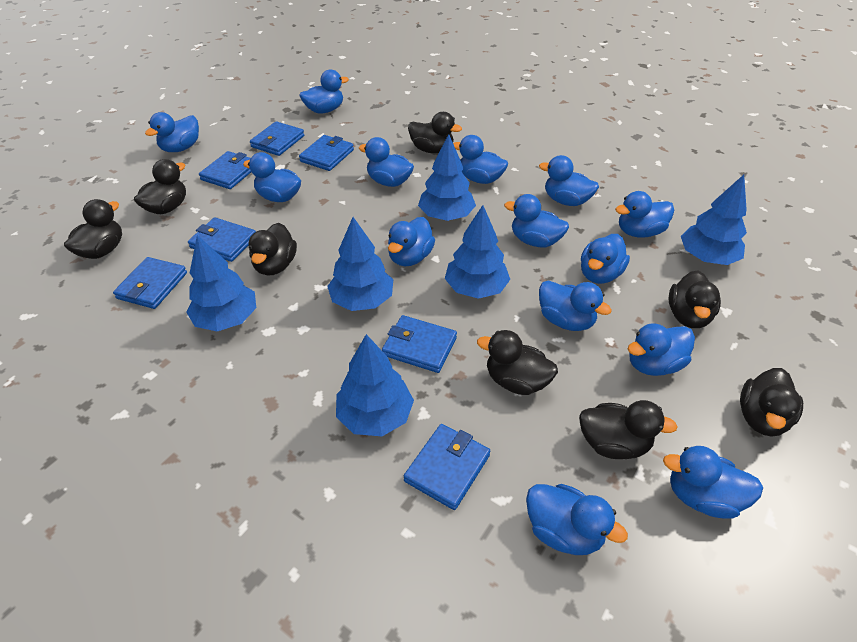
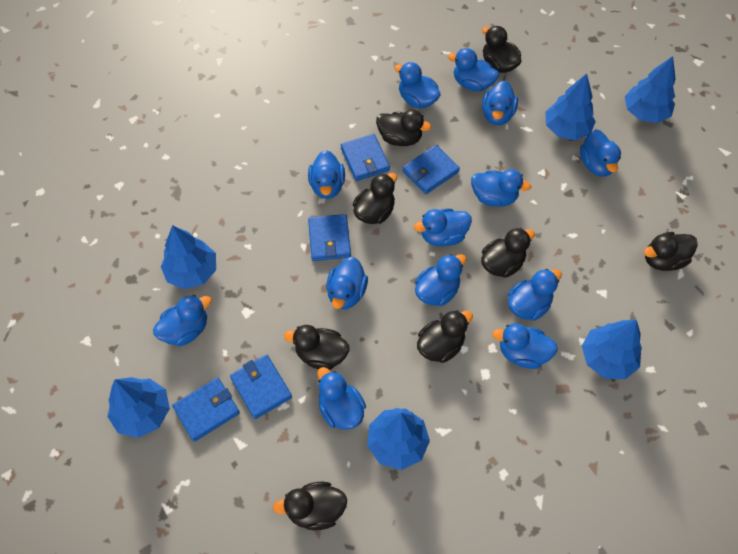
blue duck: 14 -> 13
blue wallet: 7 -> 5

